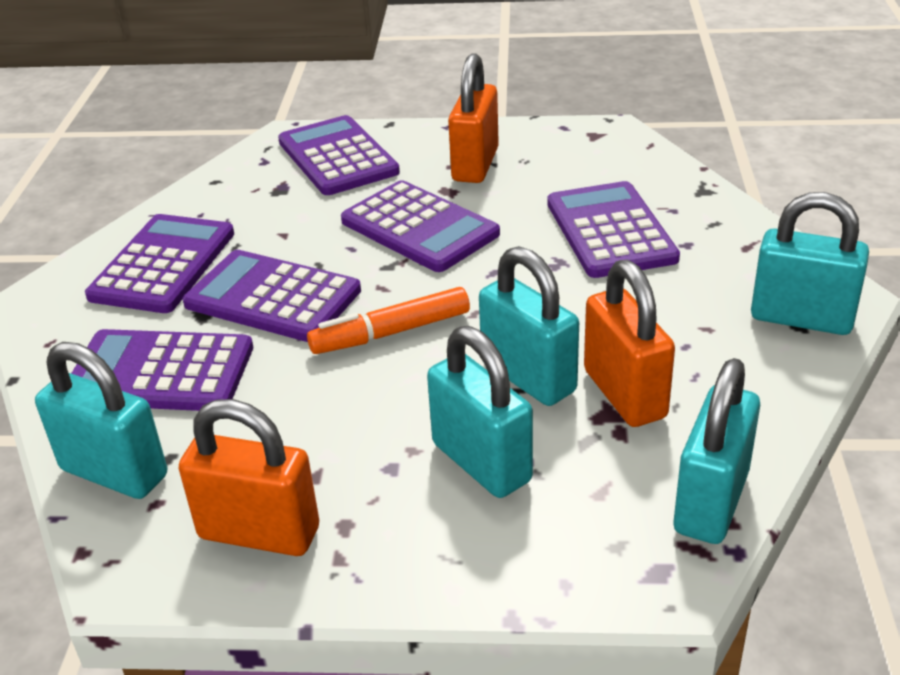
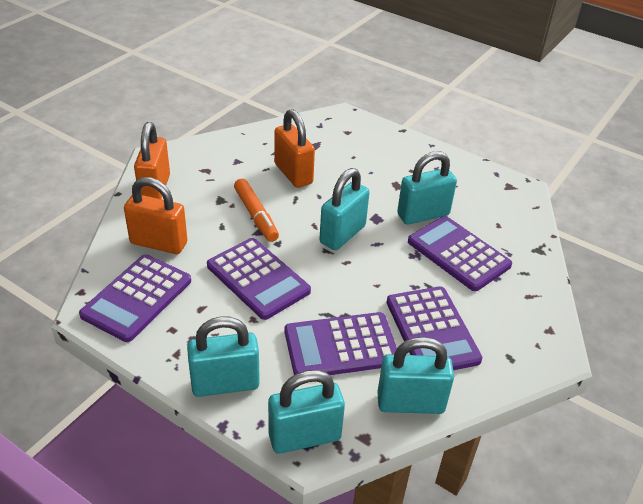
purple calculator: 6 -> 5

